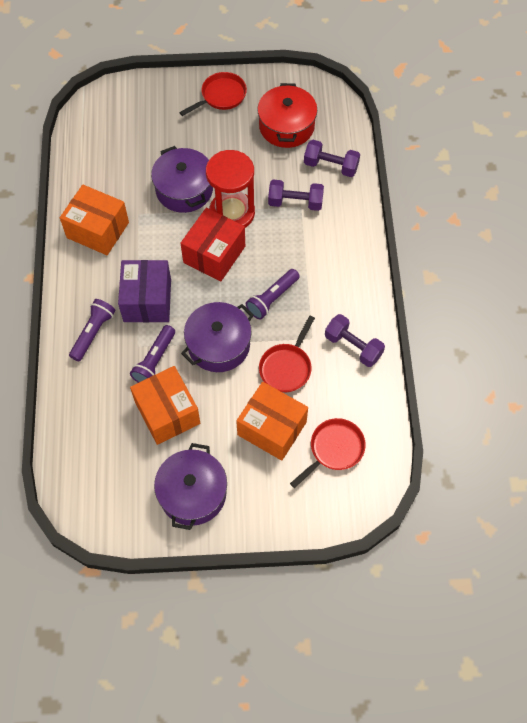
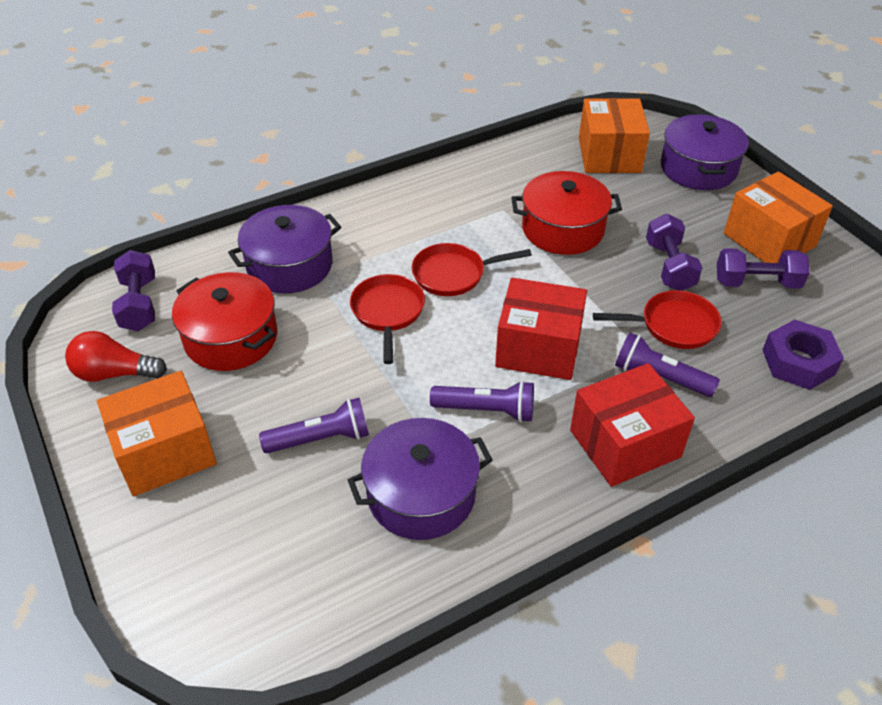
purple box: 1 -> 0
purple nut: 0 -> 1
red box: 1 -> 2
red hourglass: 1 -> 0
red light bulb: 0 -> 1
red pot: 1 -> 2

